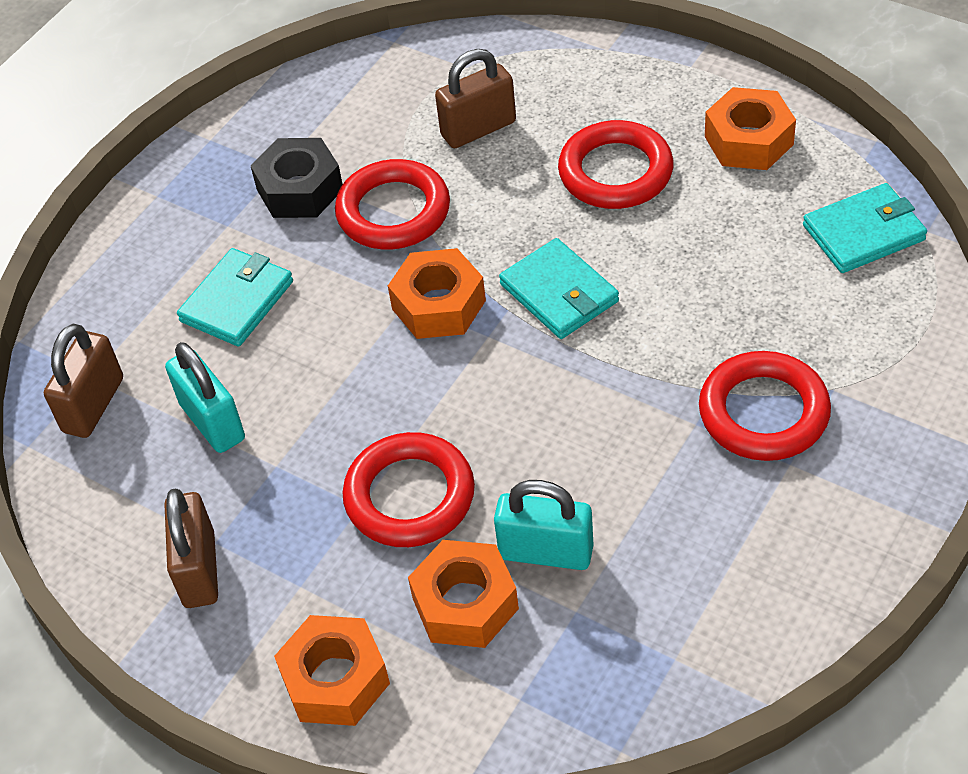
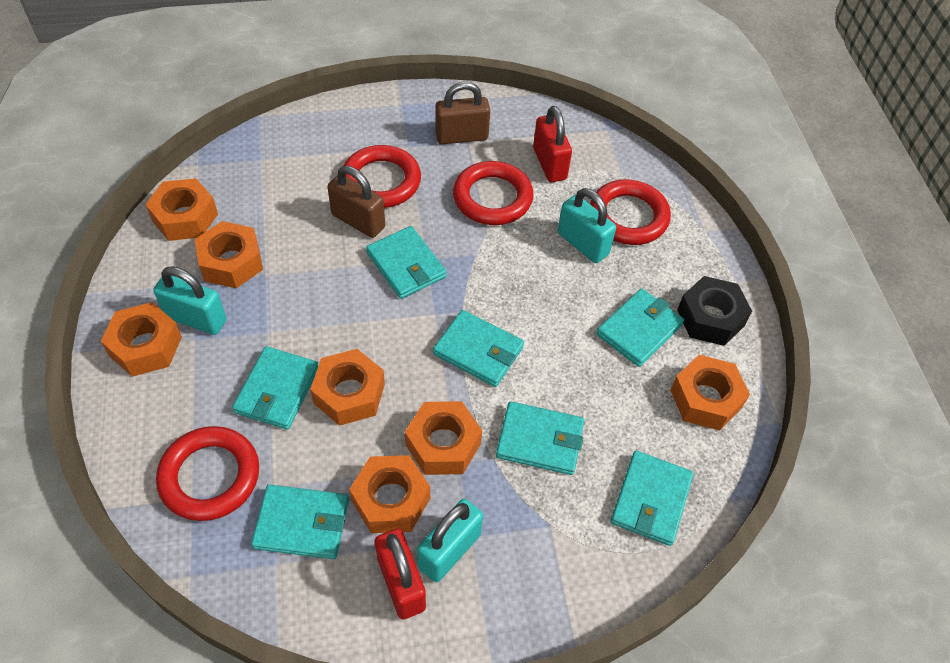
brown padlock: 3 -> 2
orange nut: 4 -> 7
red padlock: 0 -> 2
turquoise padlock: 2 -> 3
turquoise wallet: 3 -> 7

